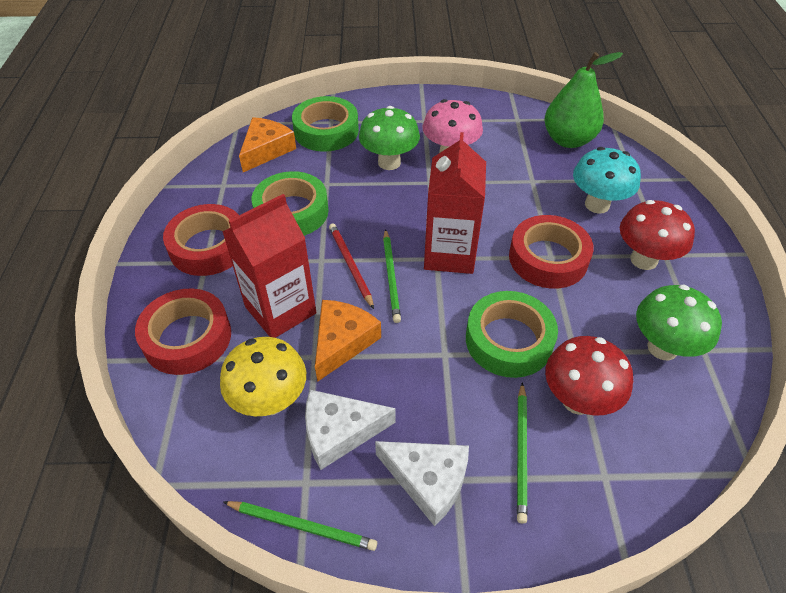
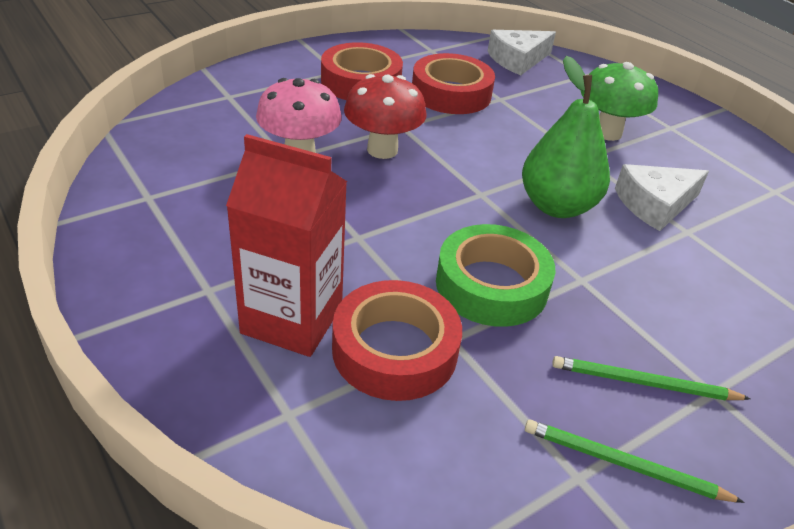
green mushroom: 2 -> 1
green pencil: 3 -> 2
green tape: 3 -> 1
orange cheese: 2 -> 0
red carton: 2 -> 1
red mushroom: 2 -> 1
red pencil: 1 -> 0
turquoise mushroom: 1 -> 0
yellow mushroom: 1 -> 0

